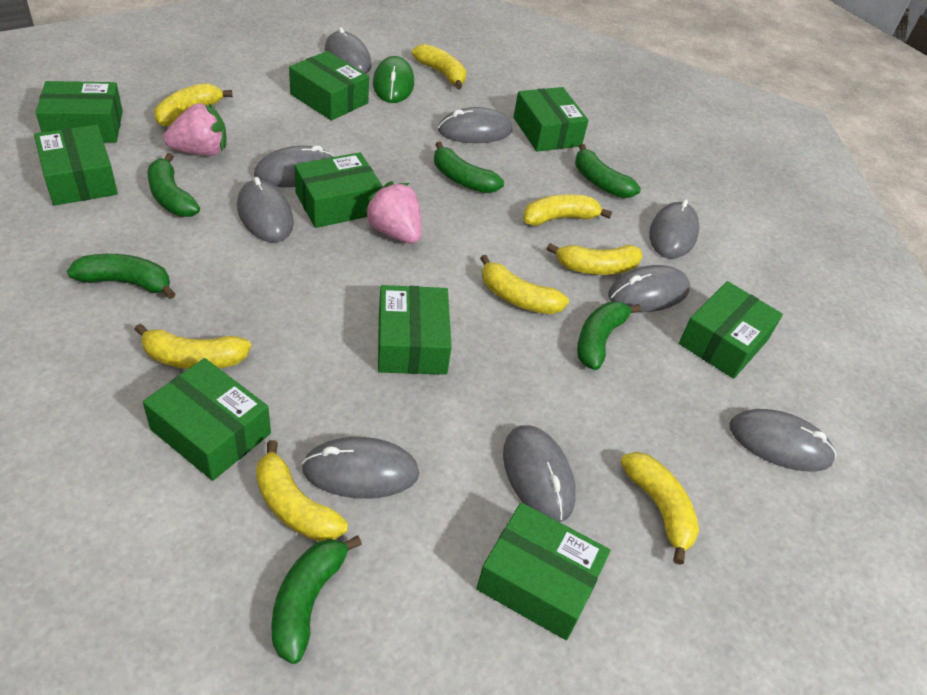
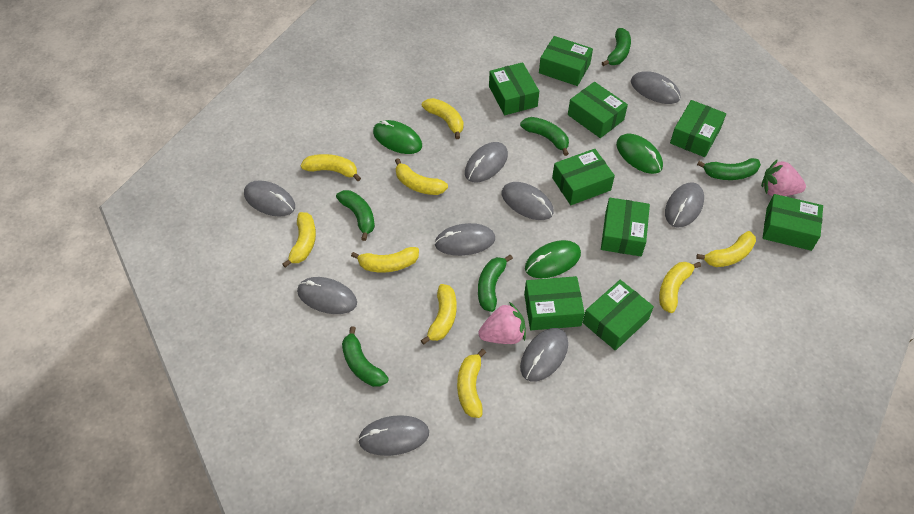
green mouse: 1 -> 3
yellow banana: 8 -> 9

